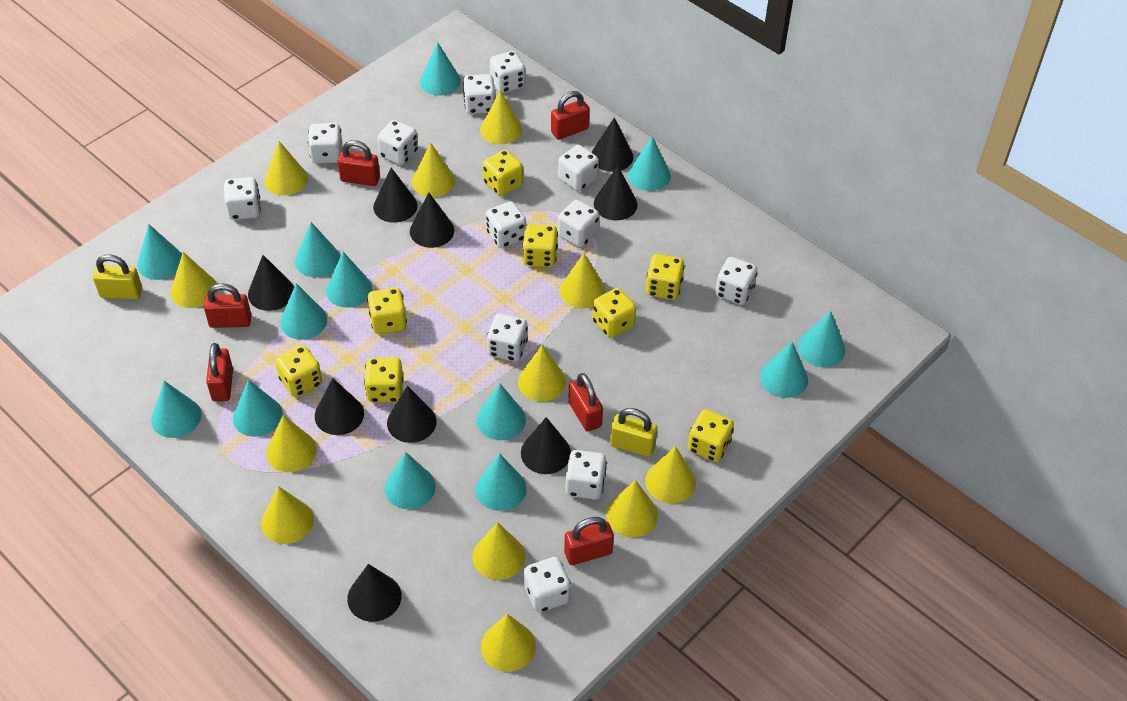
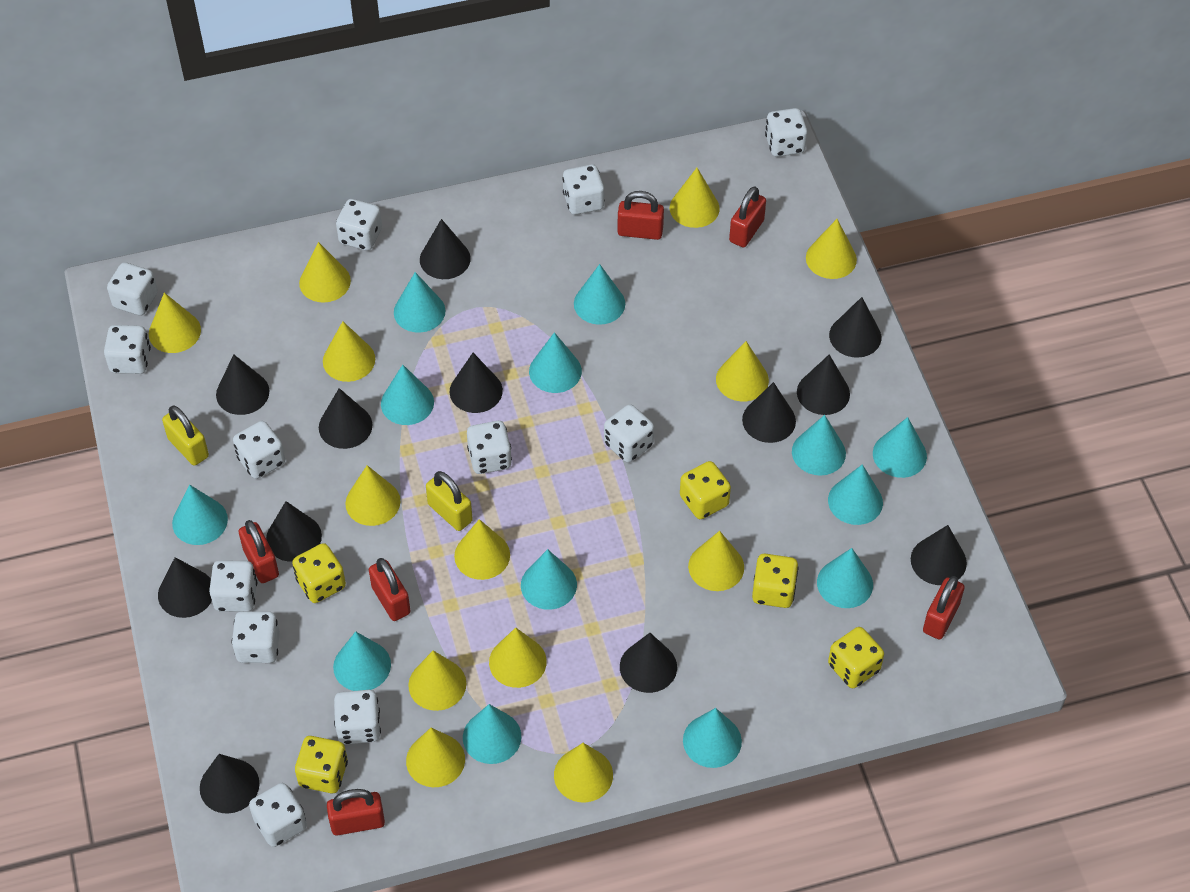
black cone: 9 -> 12
yellow cone: 12 -> 13
yellow dice: 8 -> 5

